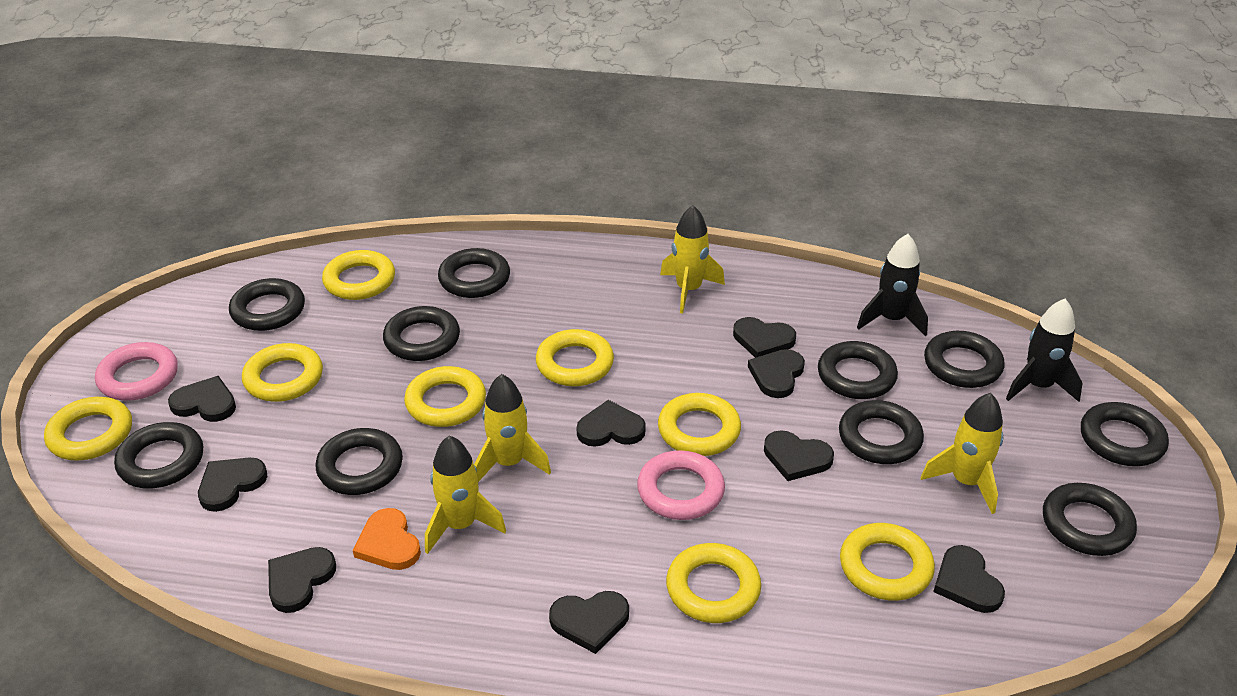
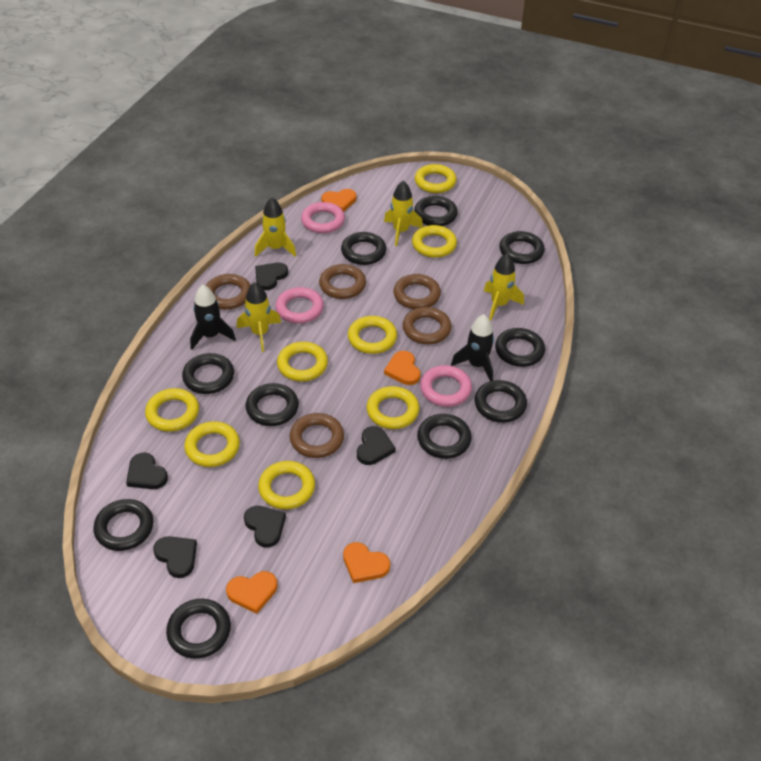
black heart: 9 -> 5
brown ring: 0 -> 5
orange heart: 1 -> 4
pink ring: 2 -> 3

